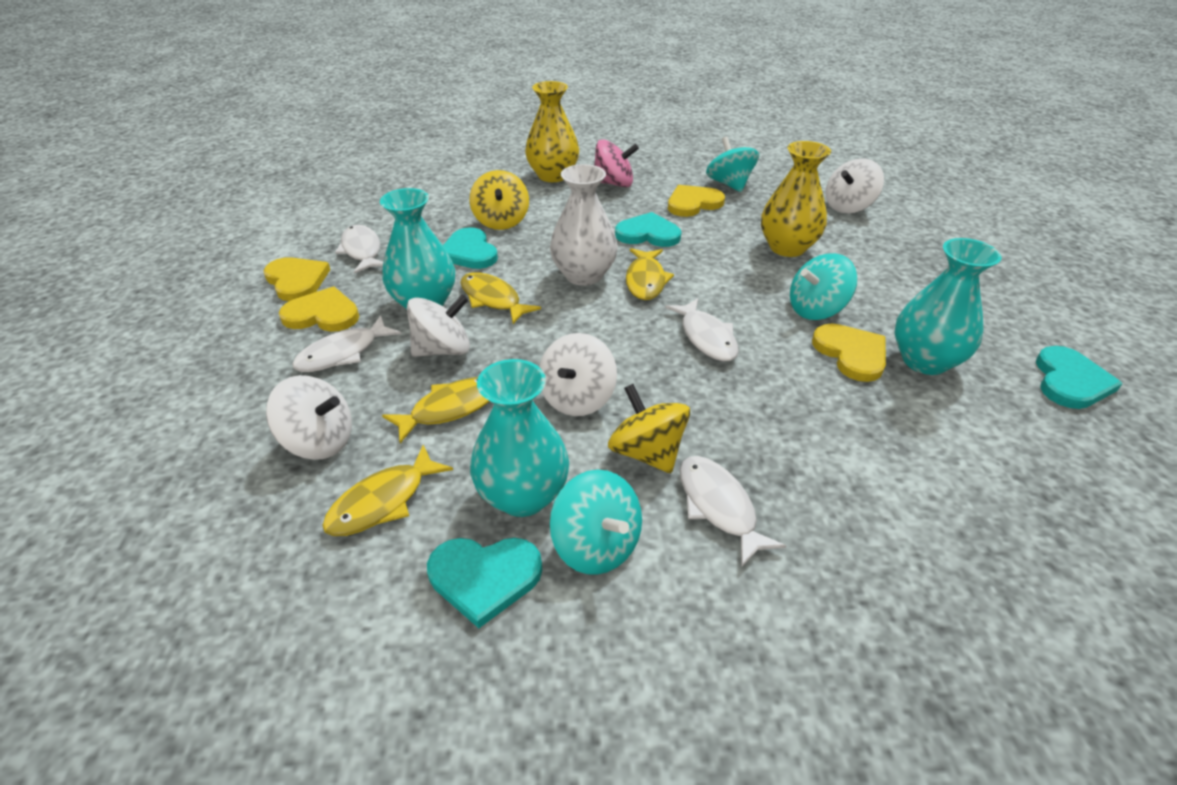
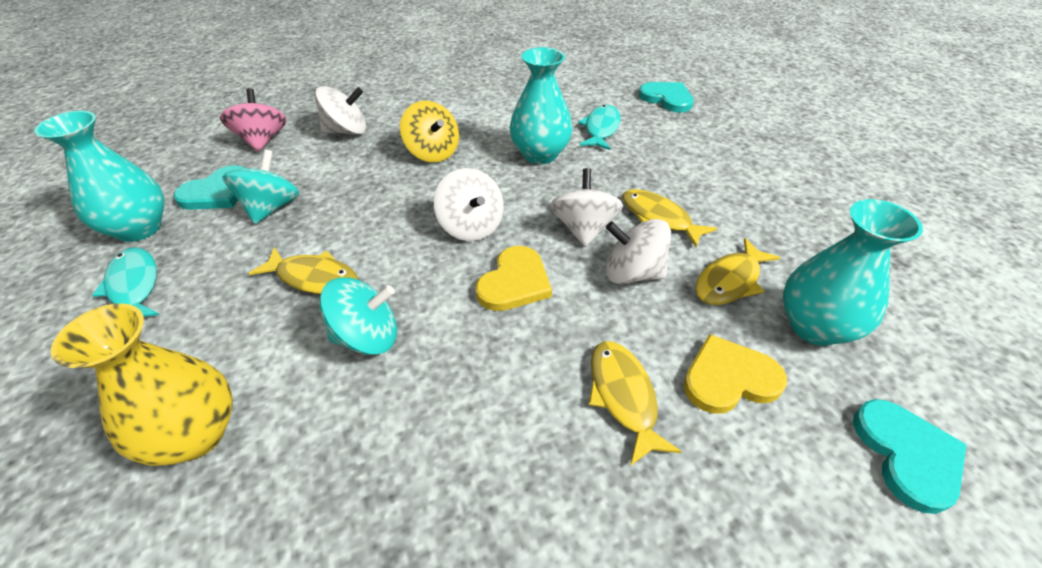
turquoise fish: 0 -> 2
turquoise heart: 4 -> 3
turquoise spinning top: 3 -> 2
white fish: 4 -> 0
white vase: 1 -> 0
yellow heart: 4 -> 2
yellow spinning top: 2 -> 1
yellow vase: 2 -> 1

